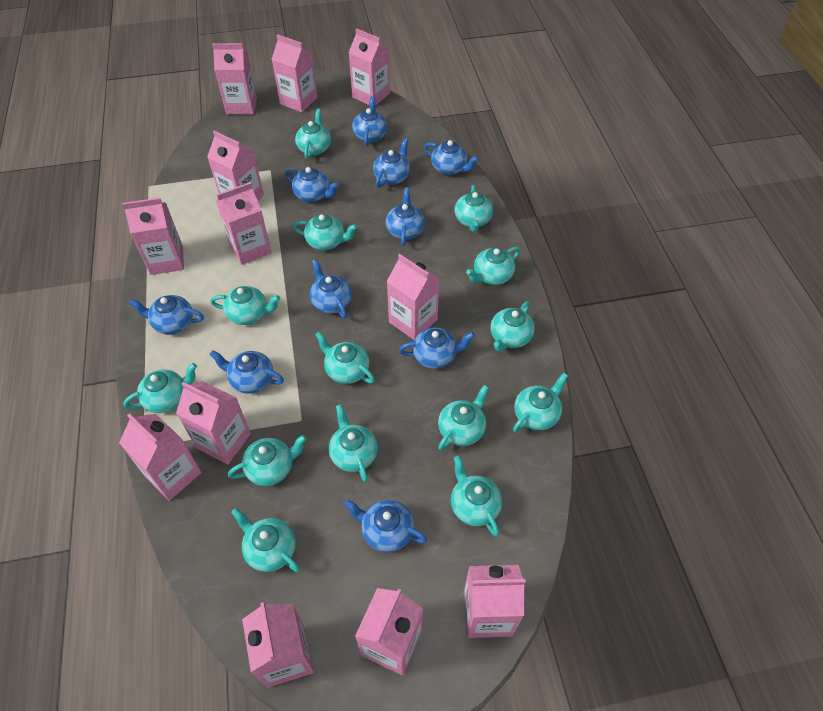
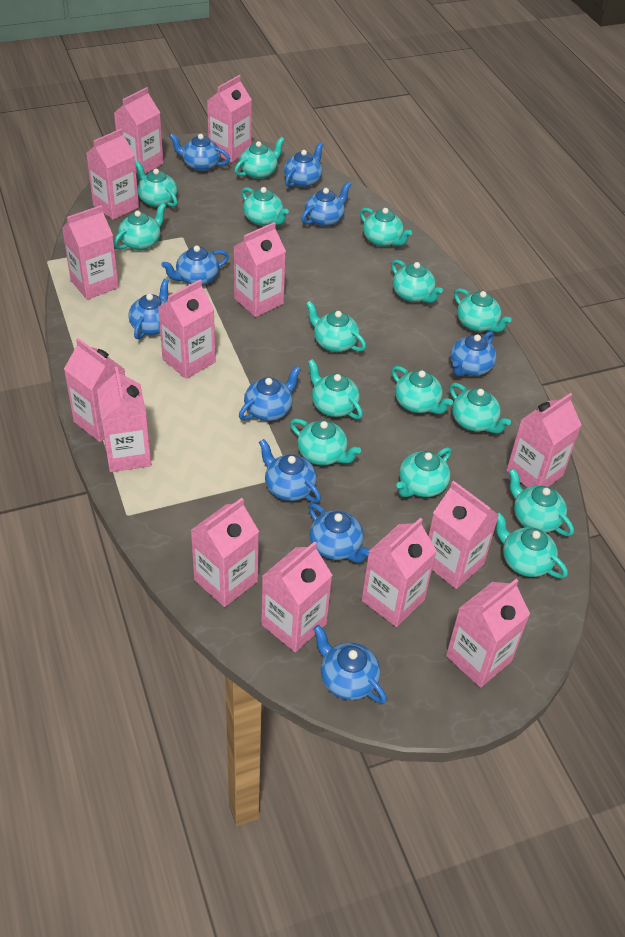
pink carton: 12 -> 14
turquoise teapot: 14 -> 15

